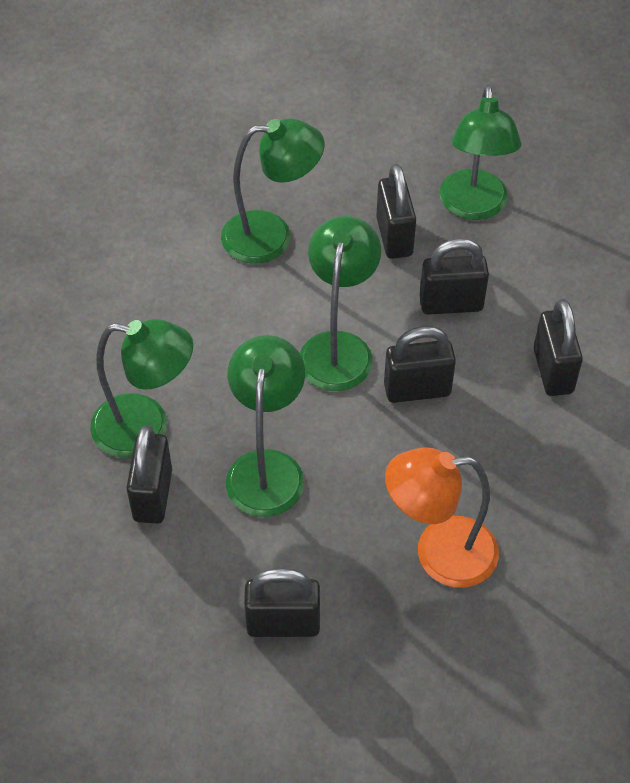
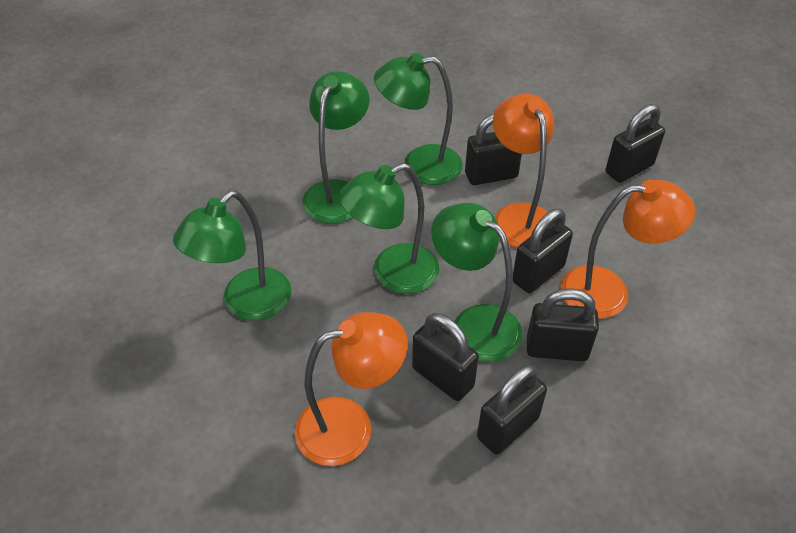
orange lamp: 1 -> 3

